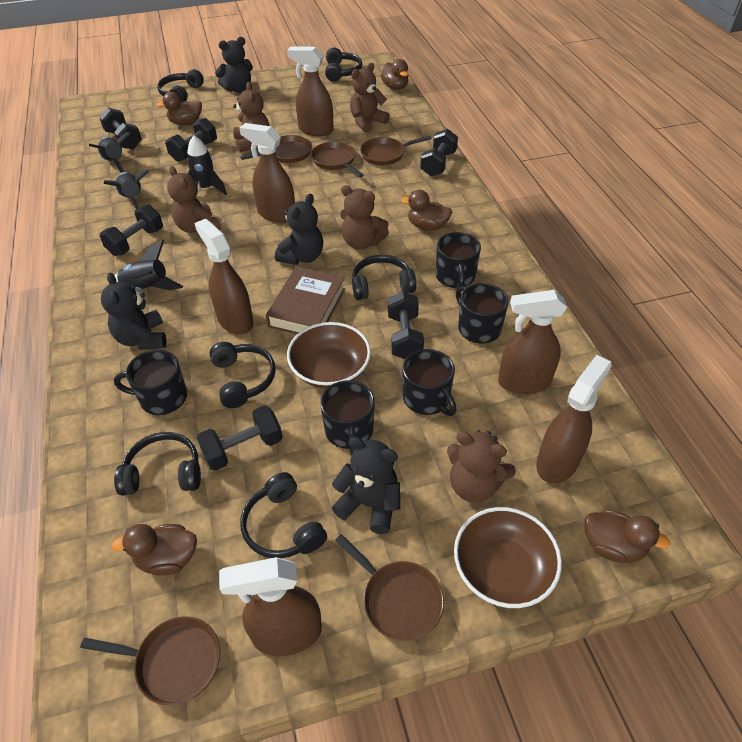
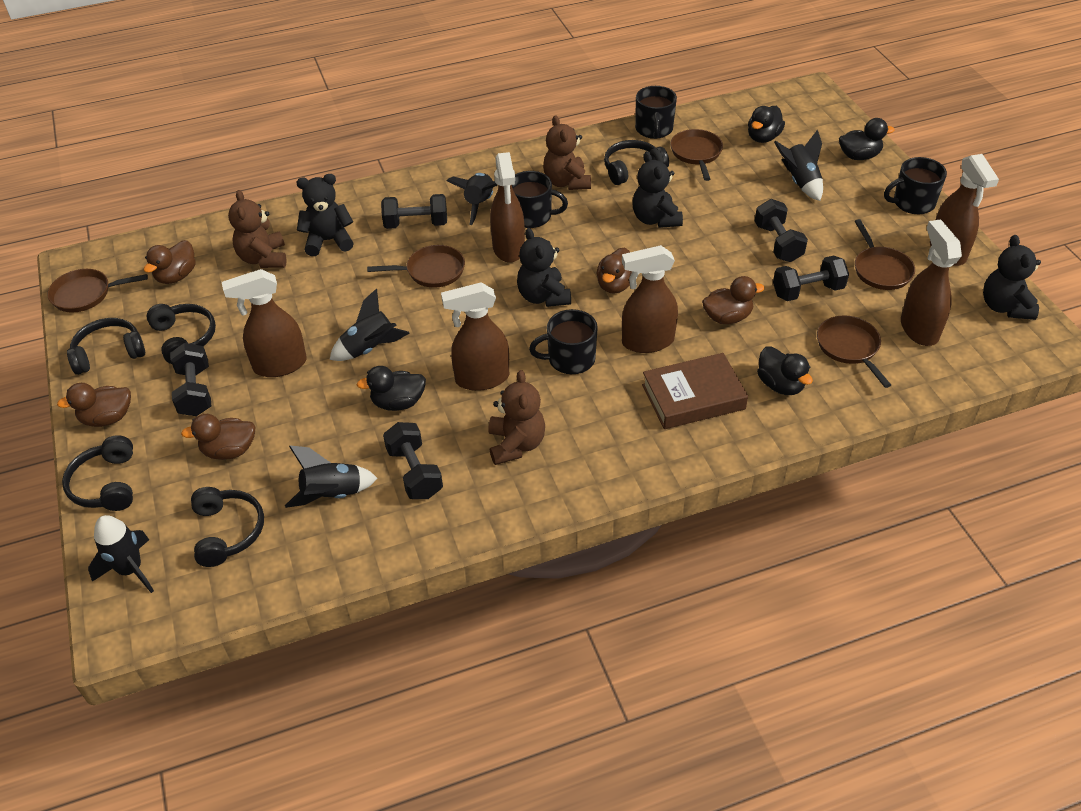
black duck: 0 -> 4
black dumbbell: 6 -> 5
black headphones: 6 -> 5
black mug: 5 -> 4
black rocket: 4 -> 5
brown bowl: 2 -> 0
brown teddy bear: 5 -> 3

